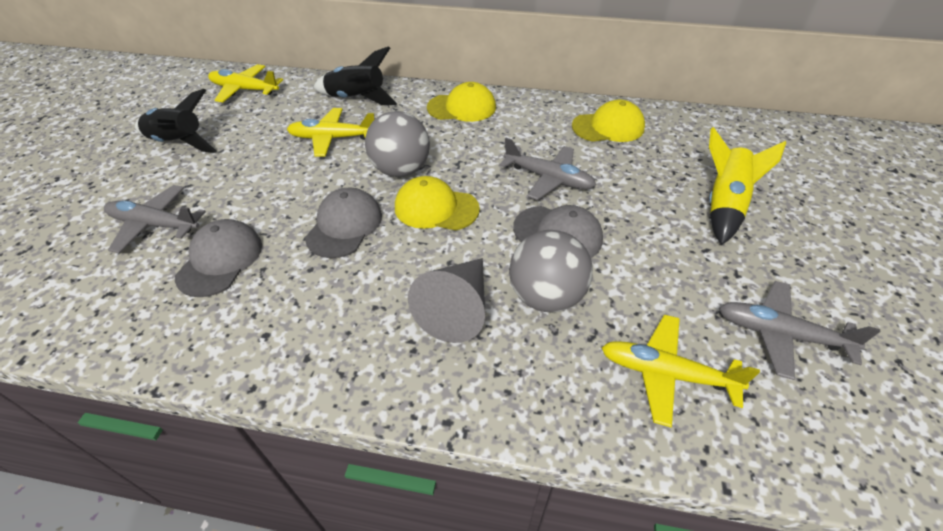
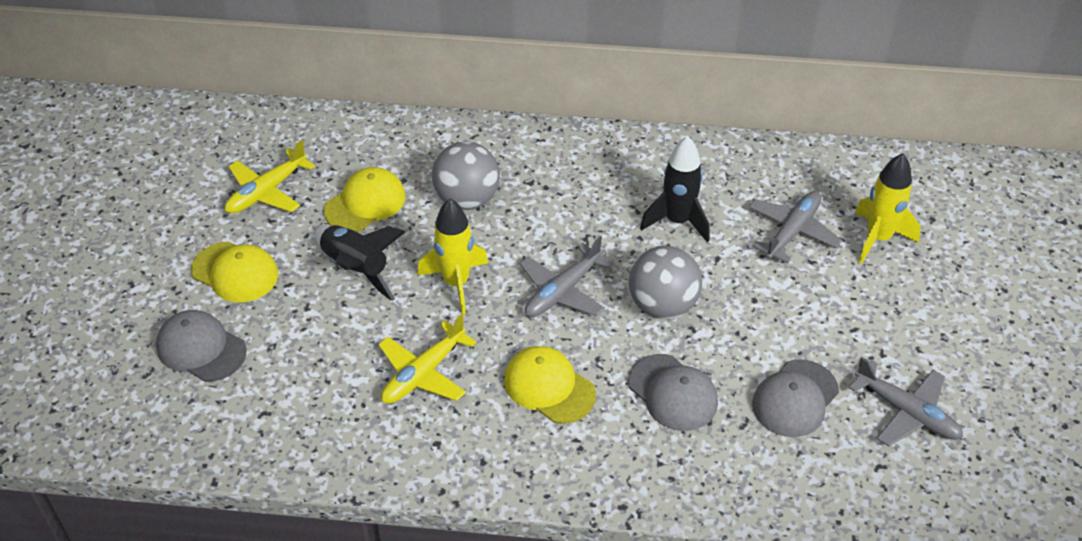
grey cone: 1 -> 0
yellow plane: 3 -> 2
yellow rocket: 1 -> 2

